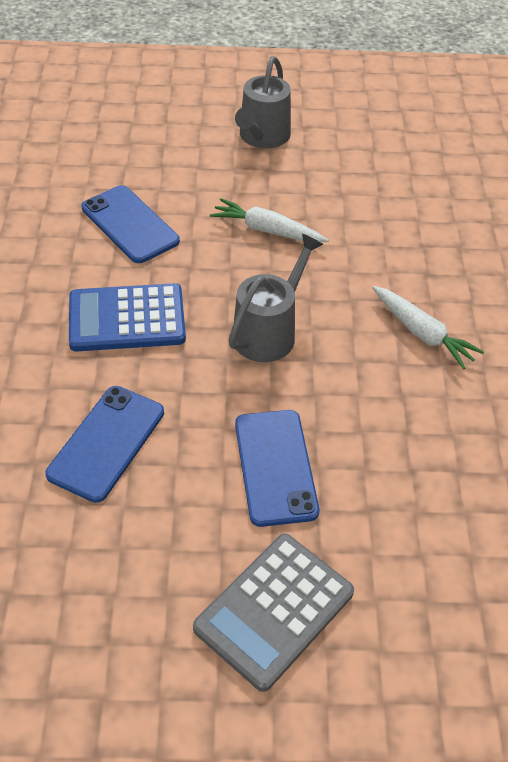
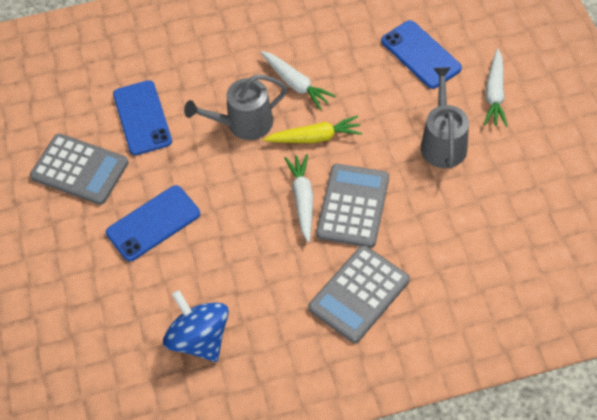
blue calculator: 1 -> 0
blue spinning top: 0 -> 1
grey calculator: 1 -> 3
white carrot: 2 -> 3
yellow carrot: 0 -> 1

